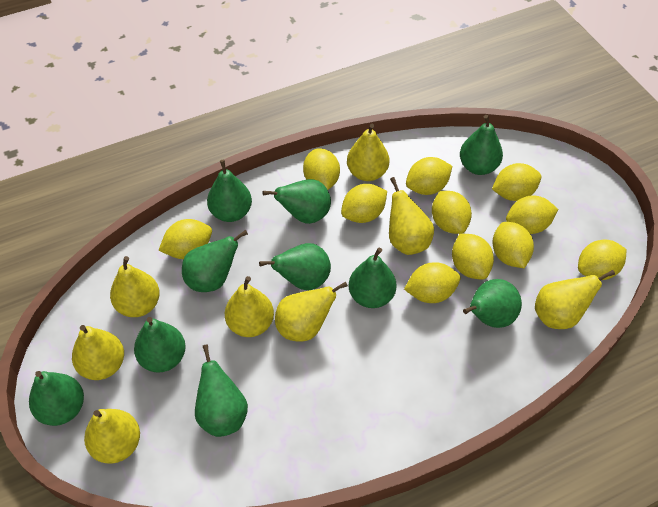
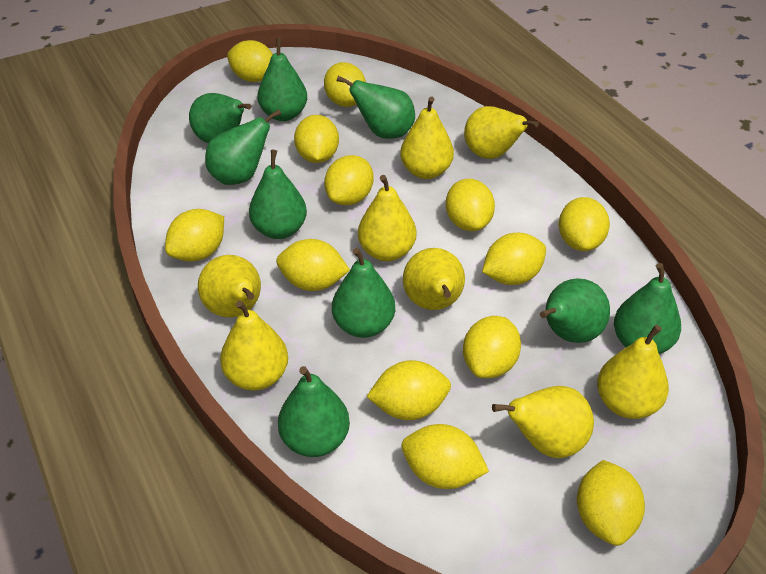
green pear: 10 -> 9
yellow lemon: 11 -> 13

